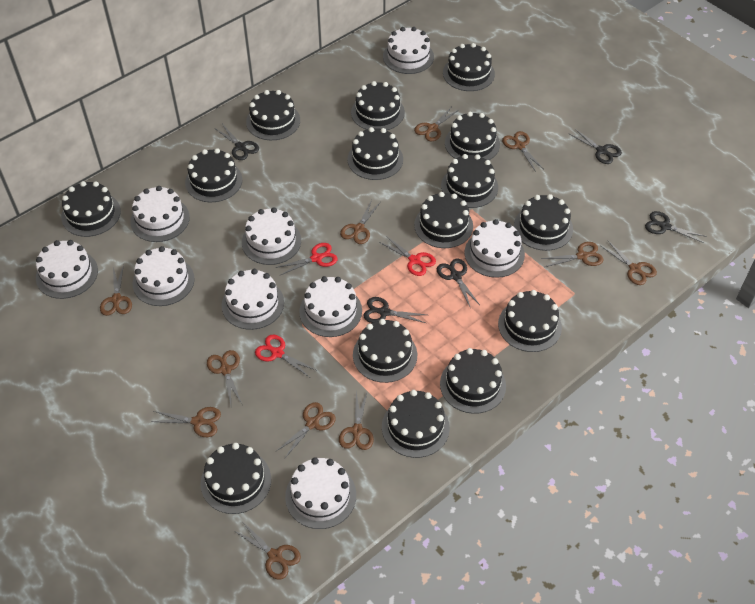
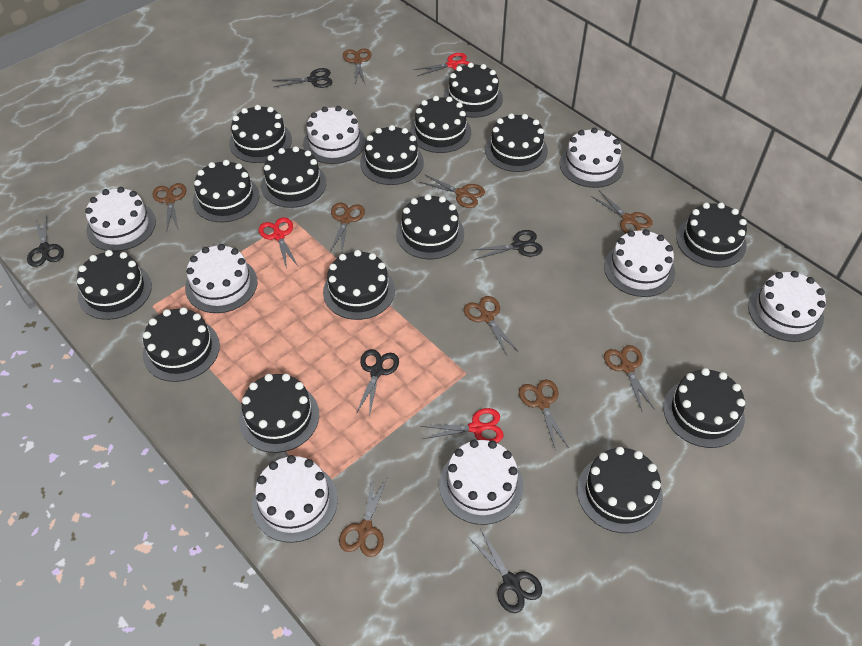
brown scissors: 11 -> 9
white cake: 9 -> 8

